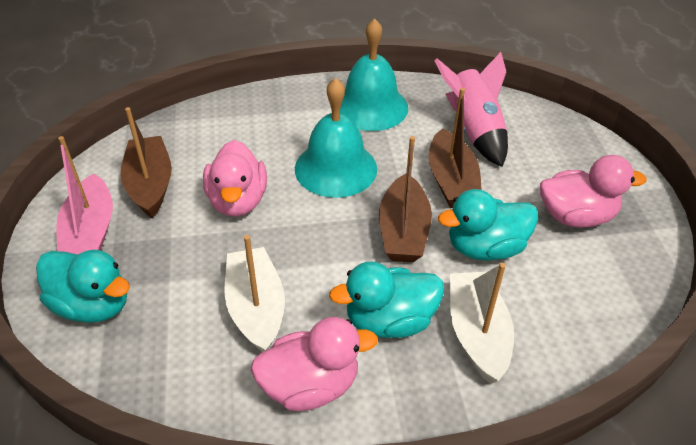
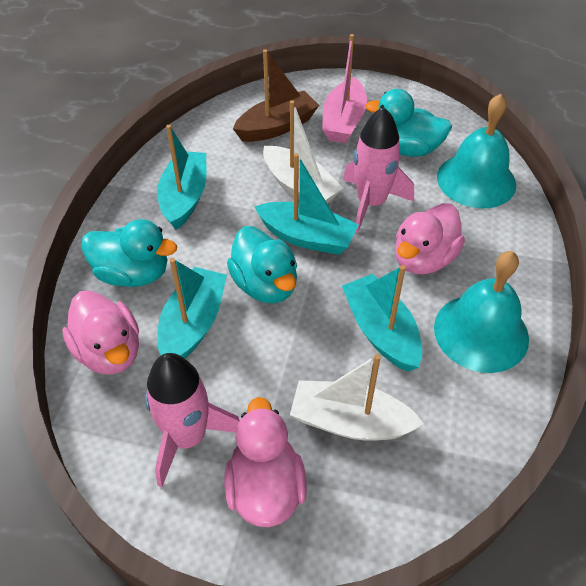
brown boat: 3 -> 1
pink rocket: 1 -> 2
turquoise boat: 0 -> 4

